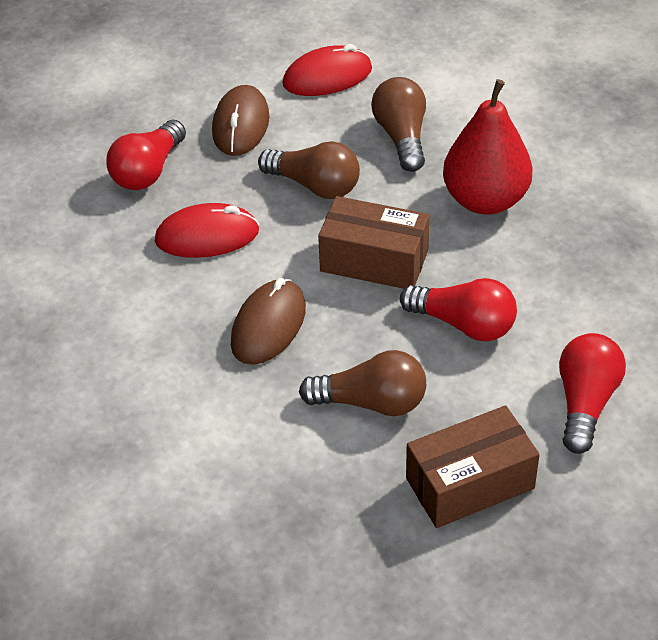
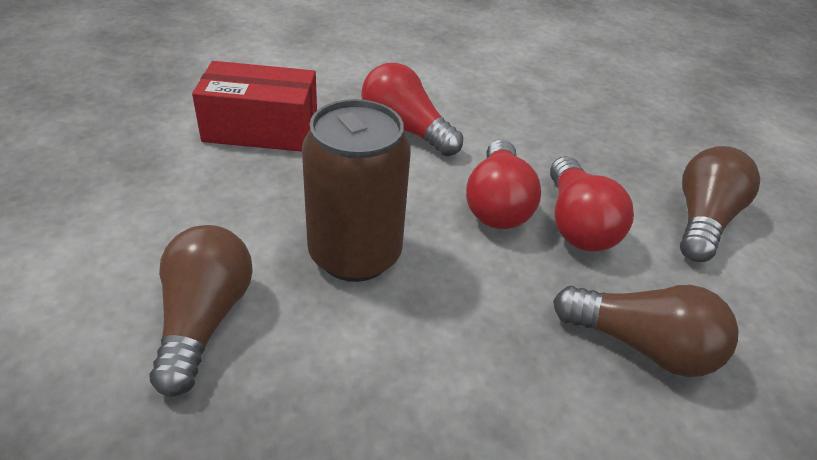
brown box: 2 -> 0
brown can: 0 -> 1
brown mouse: 2 -> 0
red box: 0 -> 1
red mouse: 2 -> 0
red pear: 1 -> 0

